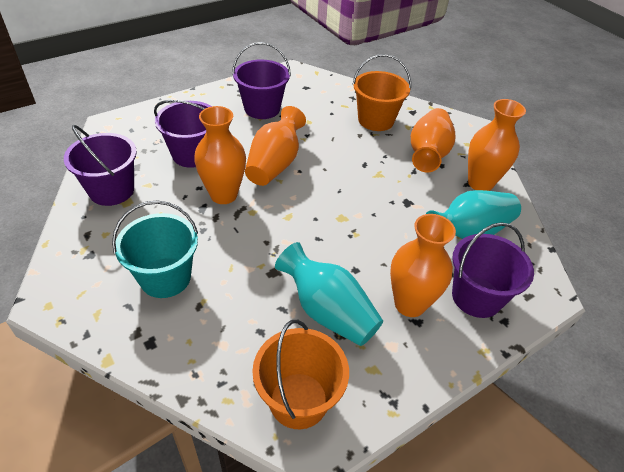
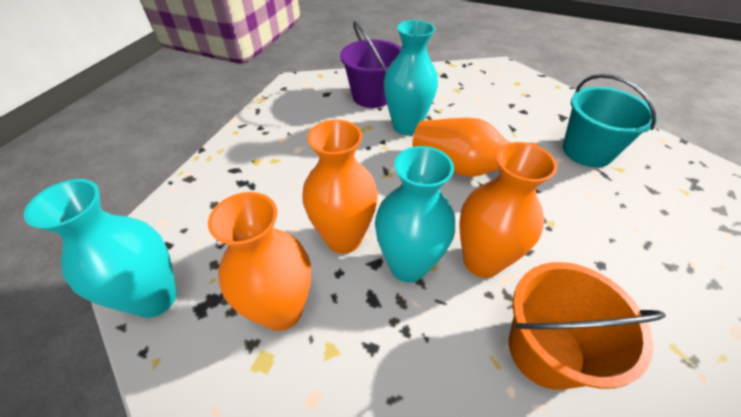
orange bucket: 2 -> 1
orange vase: 5 -> 4
purple bucket: 4 -> 1
turquoise vase: 2 -> 3

